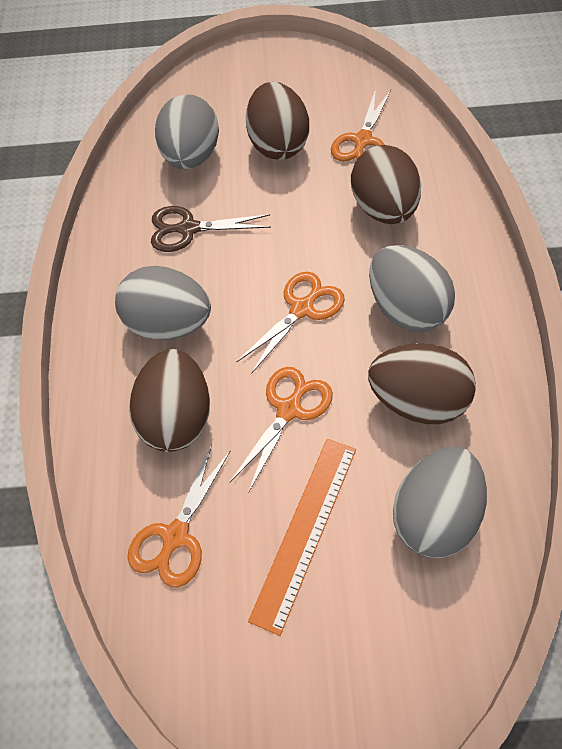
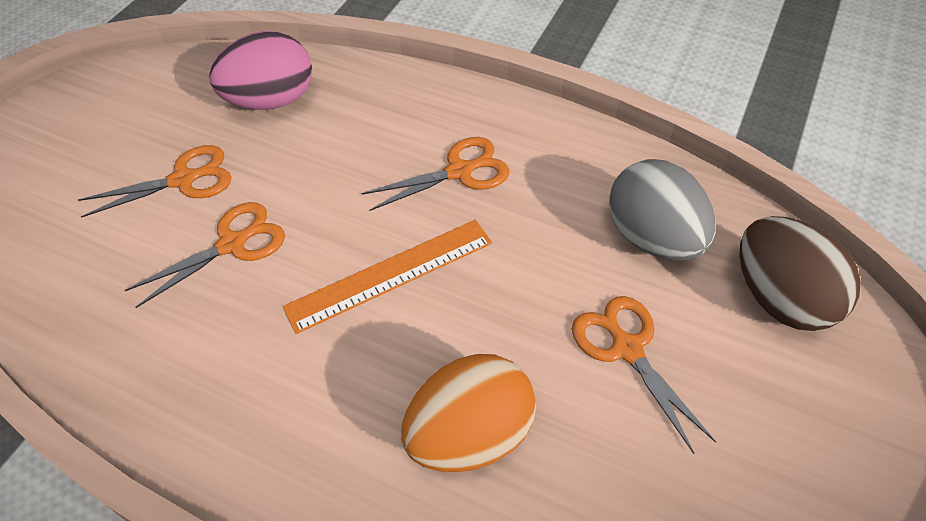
brown egg: 4 -> 1
brown scissors: 1 -> 0
grey egg: 4 -> 1
orange egg: 0 -> 1
pink egg: 0 -> 1

